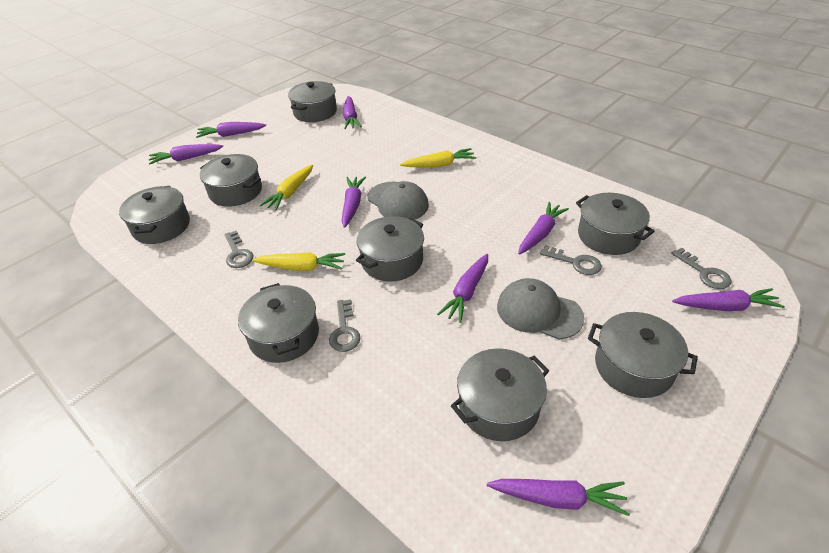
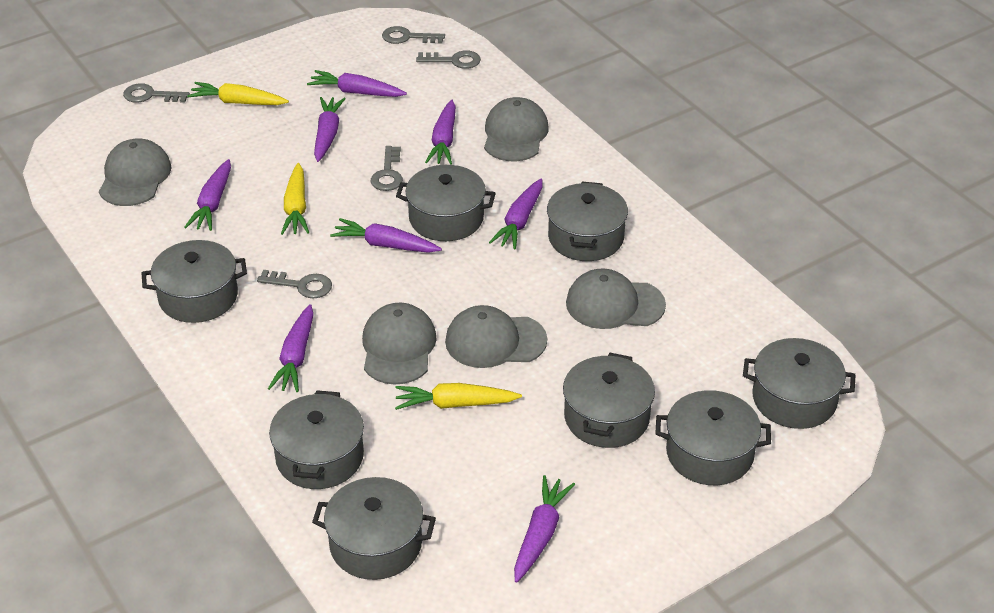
grey cap: 2 -> 5
grey key: 4 -> 5

